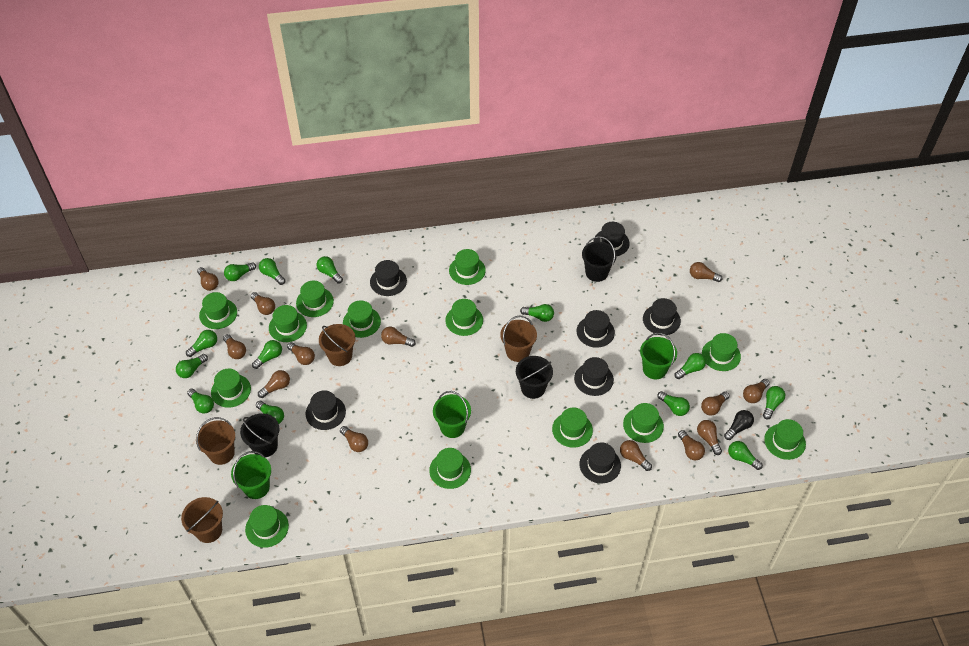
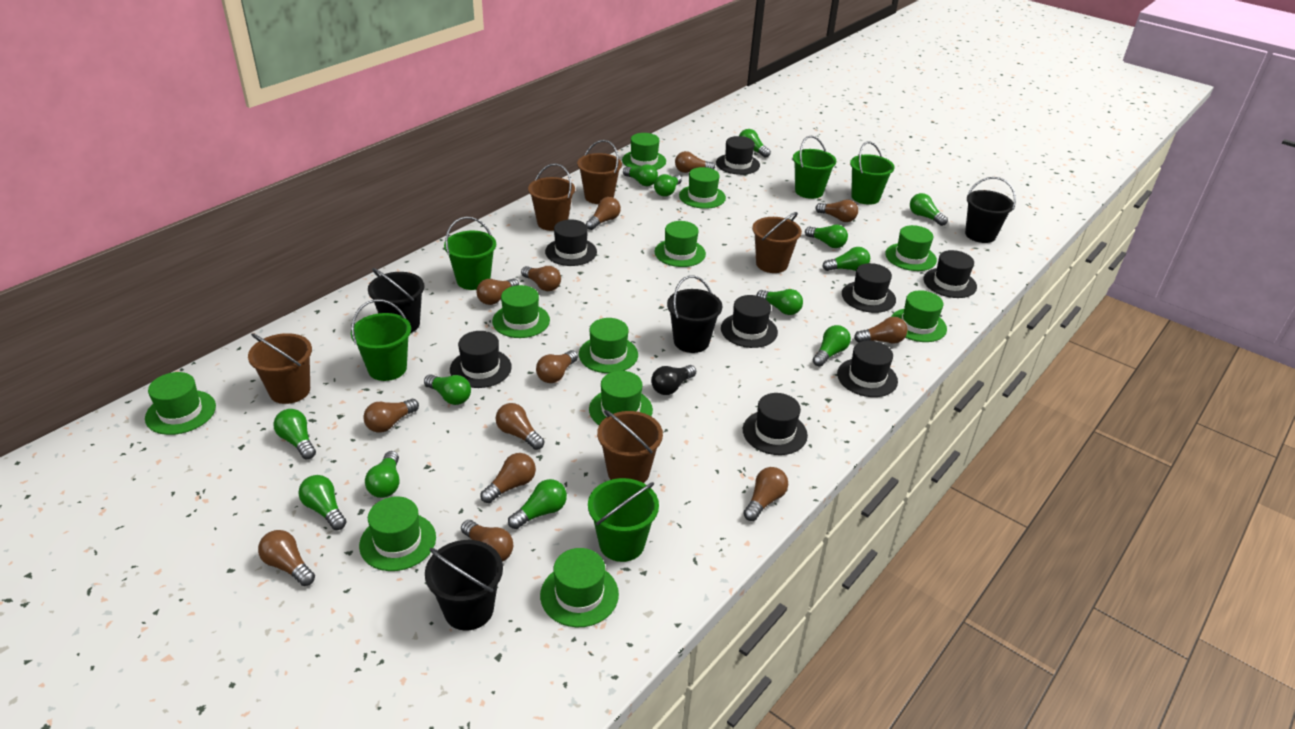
black bucket: 3 -> 4
black hat: 7 -> 8
brown bucket: 4 -> 5
green bucket: 3 -> 5
green hat: 13 -> 11

